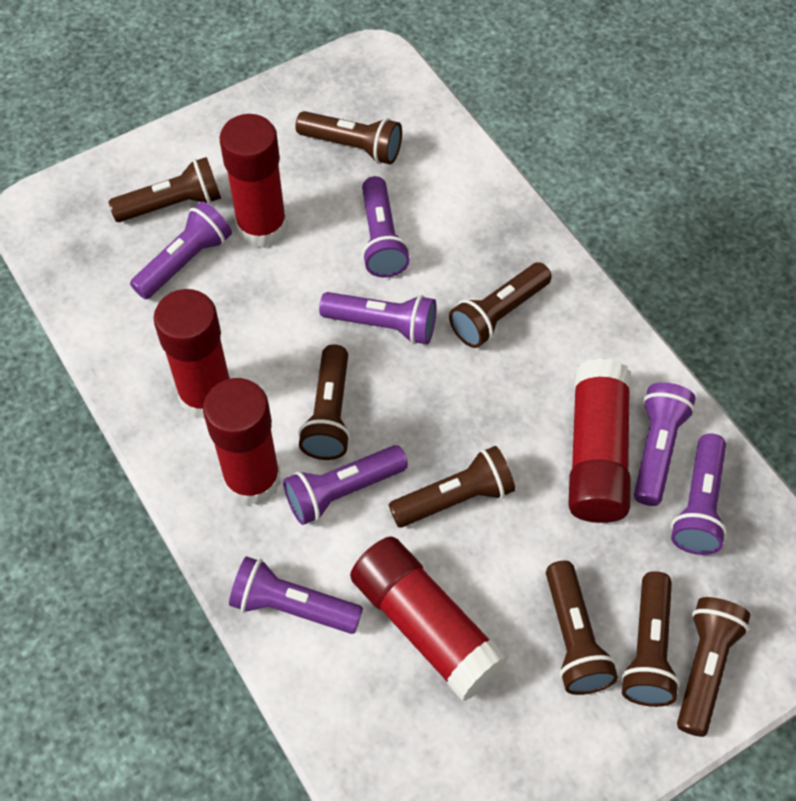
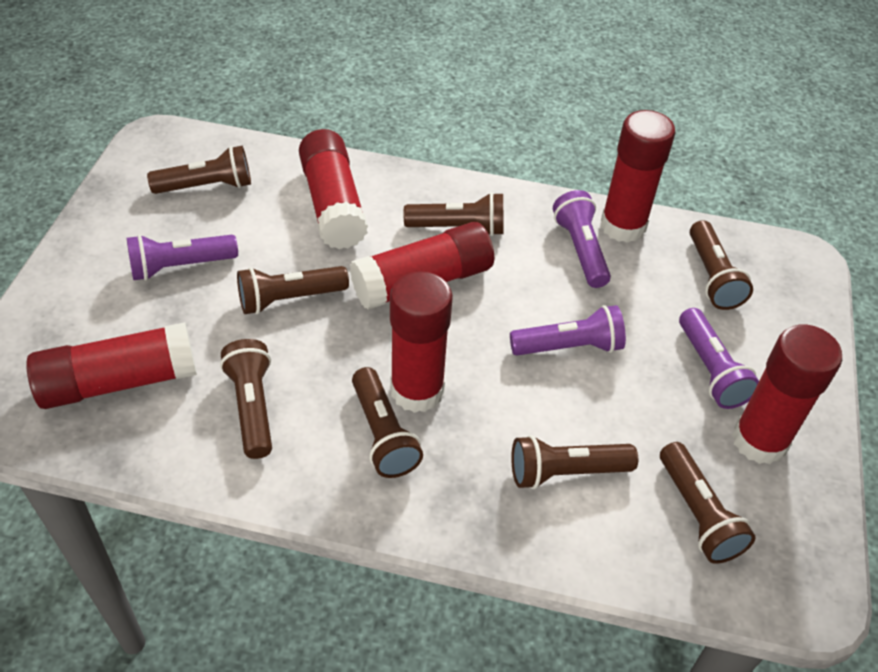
purple flashlight: 7 -> 4
red glue stick: 5 -> 6

